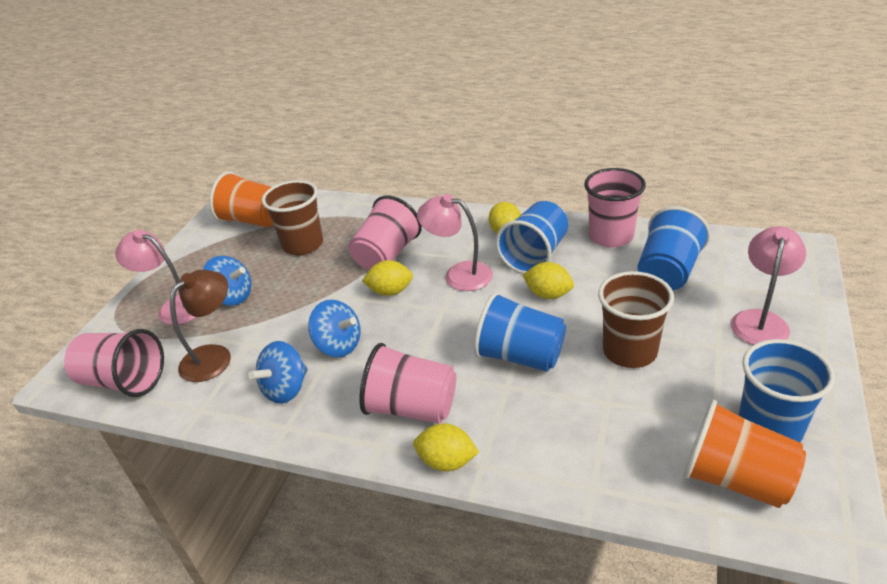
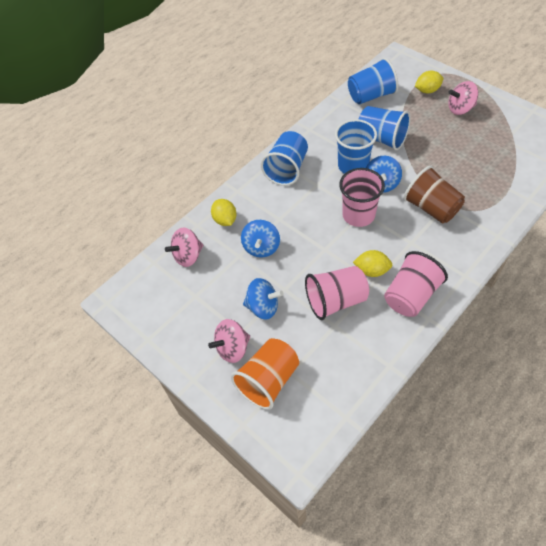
brown cup: 2 -> 1
brown lamp: 1 -> 0
orange cup: 2 -> 1
pink cup: 4 -> 3
pink lamp: 3 -> 0
pink spinning top: 0 -> 3
yellow lemon: 4 -> 3

